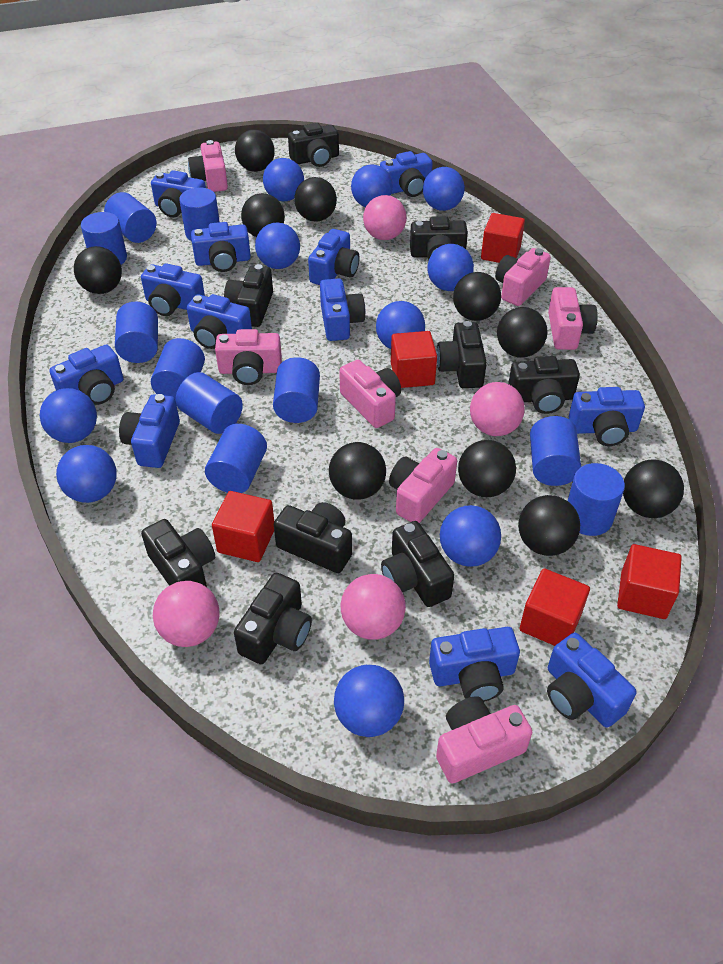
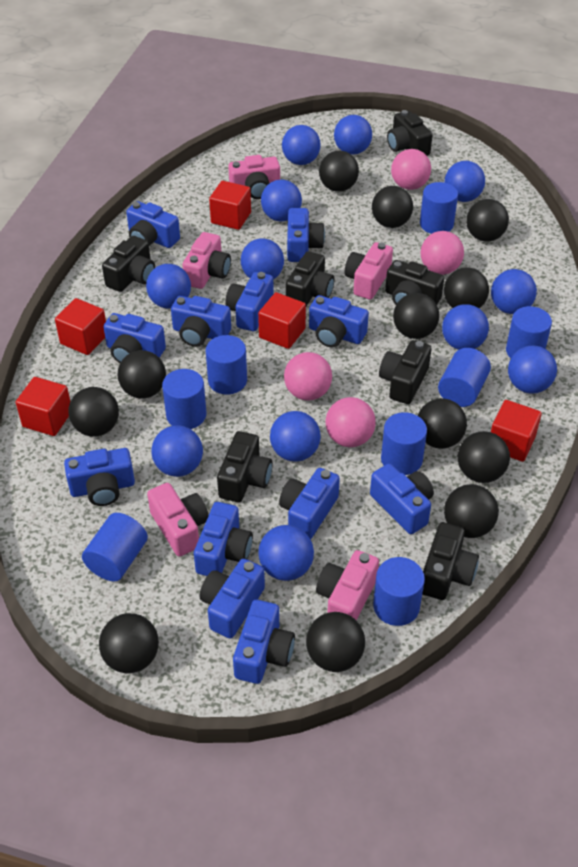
black ball: 10 -> 12
black camera: 9 -> 7
blue ball: 10 -> 12
blue cylinder: 10 -> 8
pink camera: 7 -> 5

